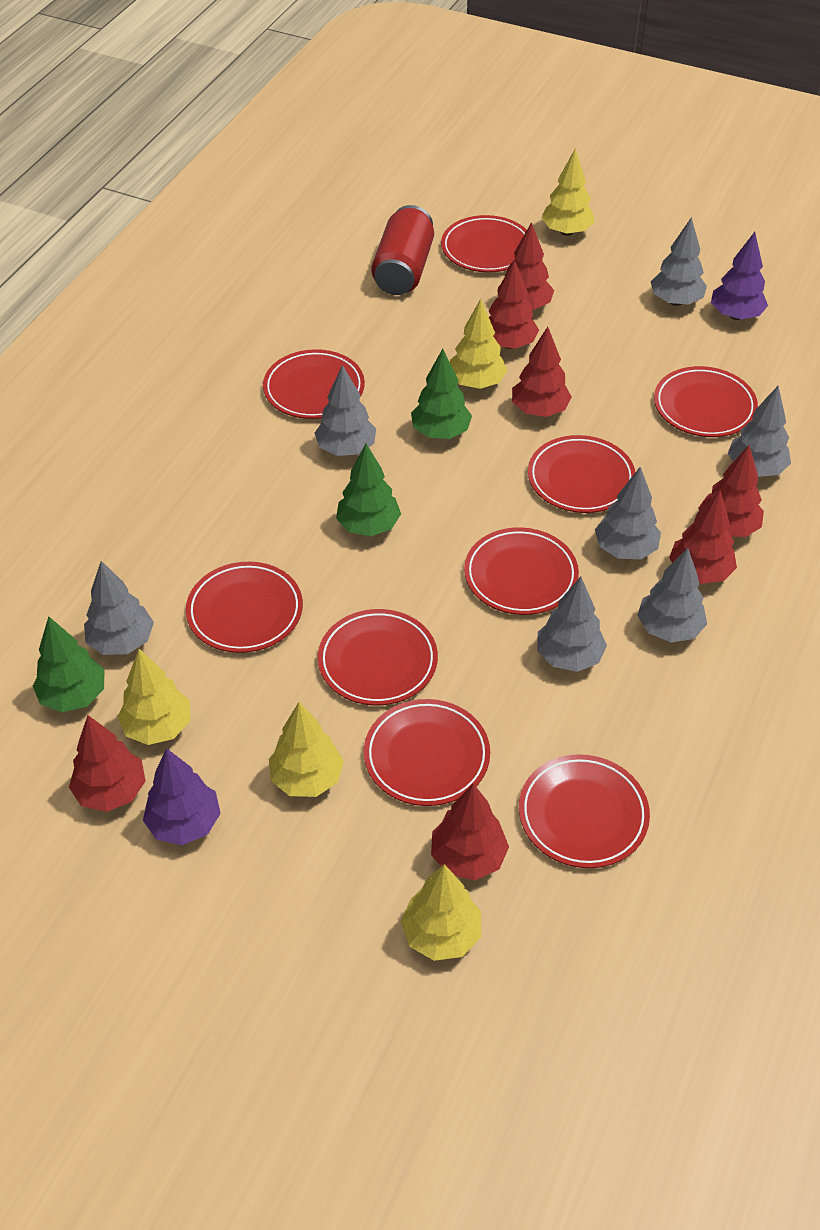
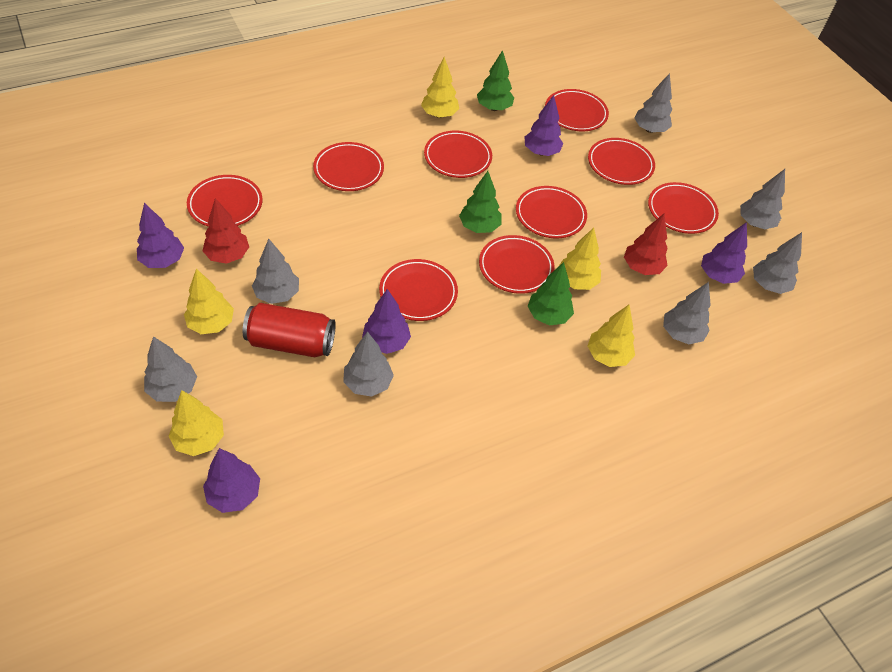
purple tree: 2 -> 5
red tree: 7 -> 2

